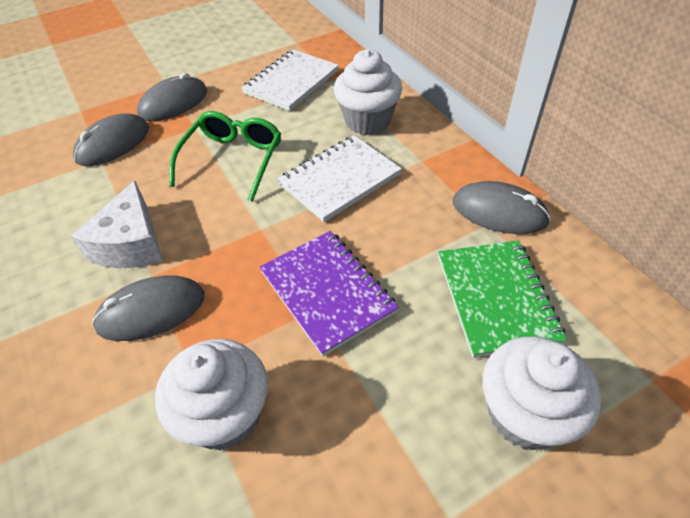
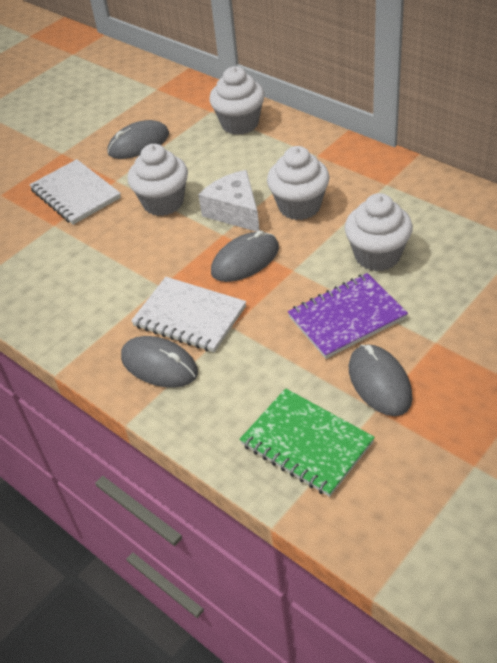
green glasses: 1 -> 0
white cupcake: 3 -> 4

